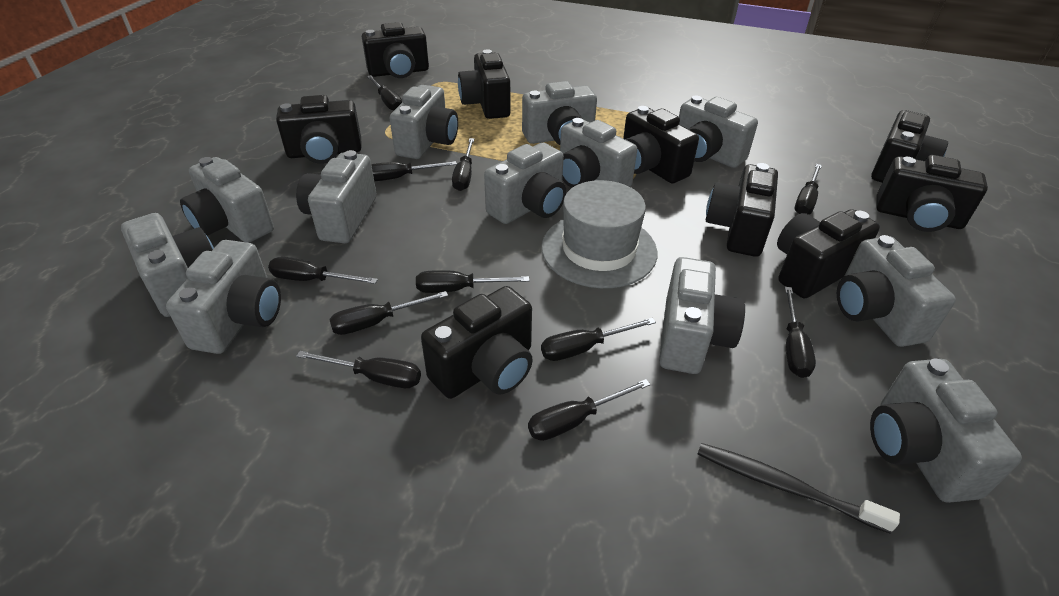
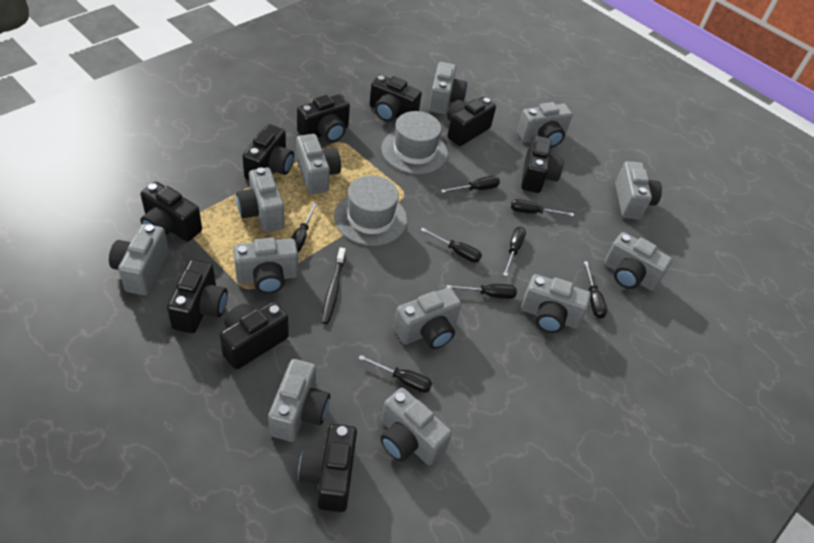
black screwdriver: 11 -> 8
grey hat: 1 -> 2

